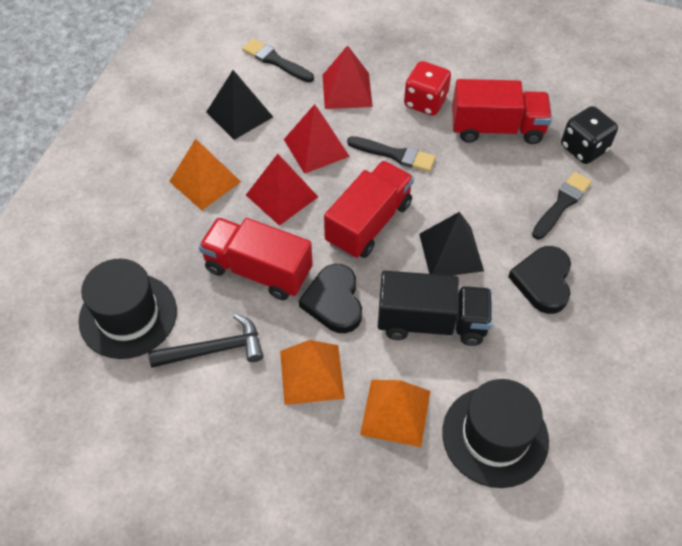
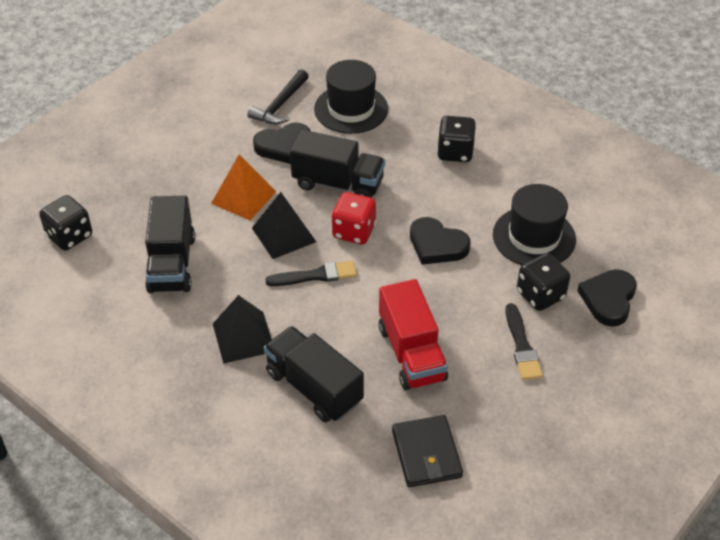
black brush: 3 -> 2
black dice: 1 -> 3
black heart: 2 -> 3
black truck: 1 -> 3
black wallet: 0 -> 1
orange pyramid: 3 -> 1
red pyramid: 3 -> 0
red truck: 3 -> 1

